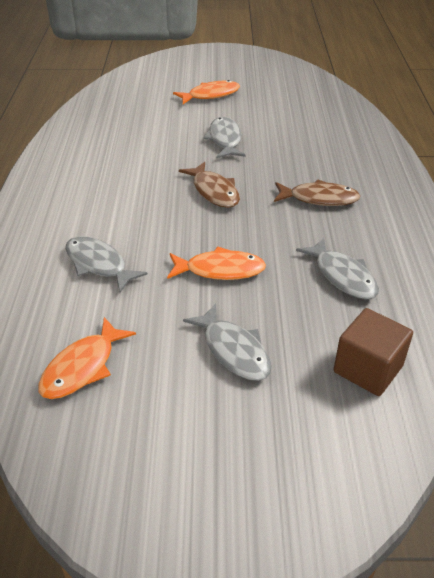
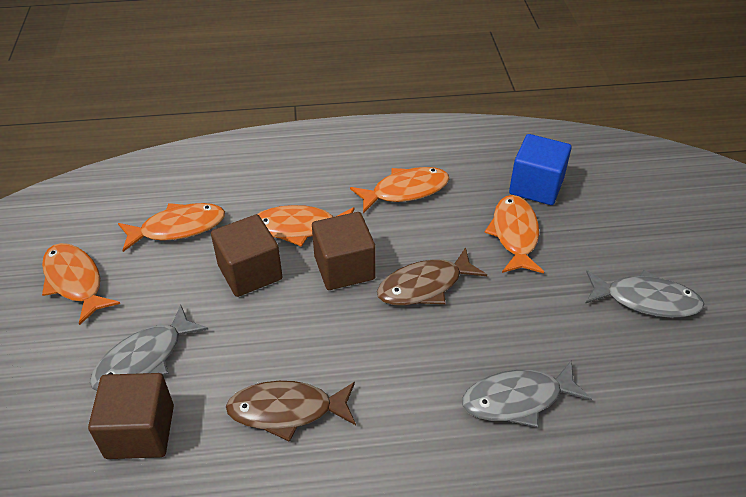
blue cube: 0 -> 1
brown cube: 1 -> 3
grey fish: 4 -> 3
orange fish: 3 -> 5

